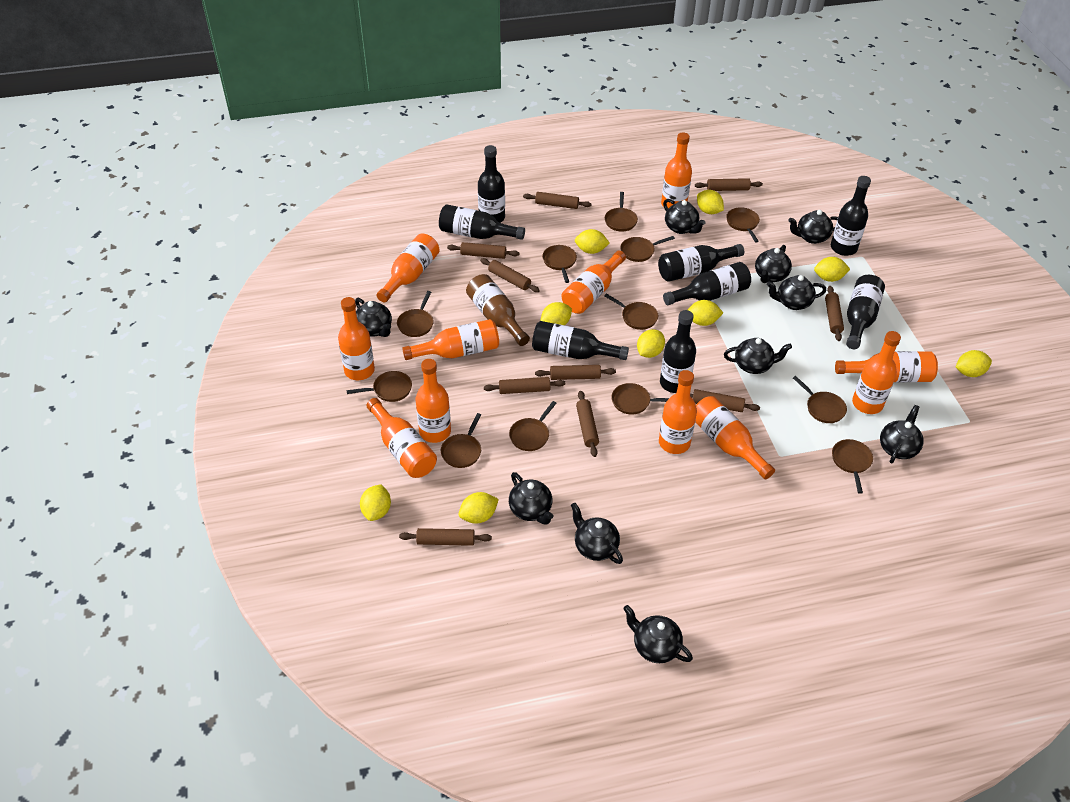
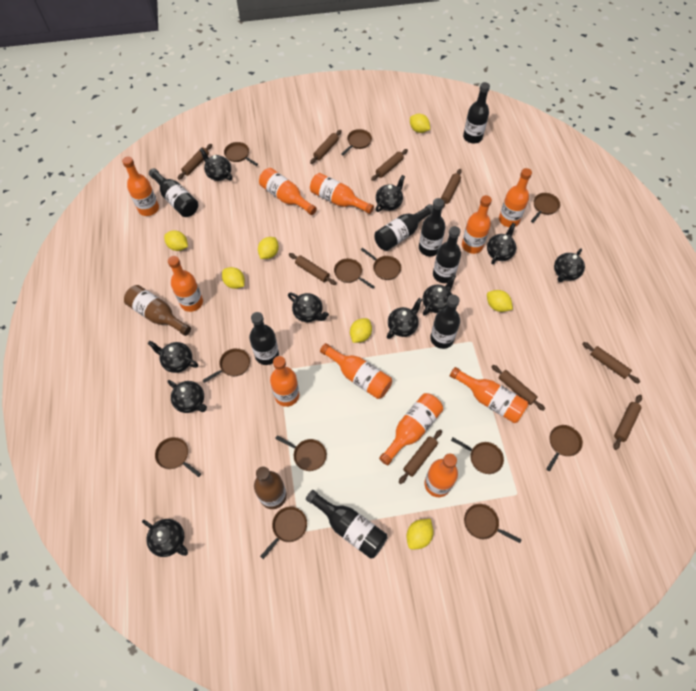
brown bottle: 1 -> 2
brown rolling pin: 10 -> 9
yellow lemon: 9 -> 7

